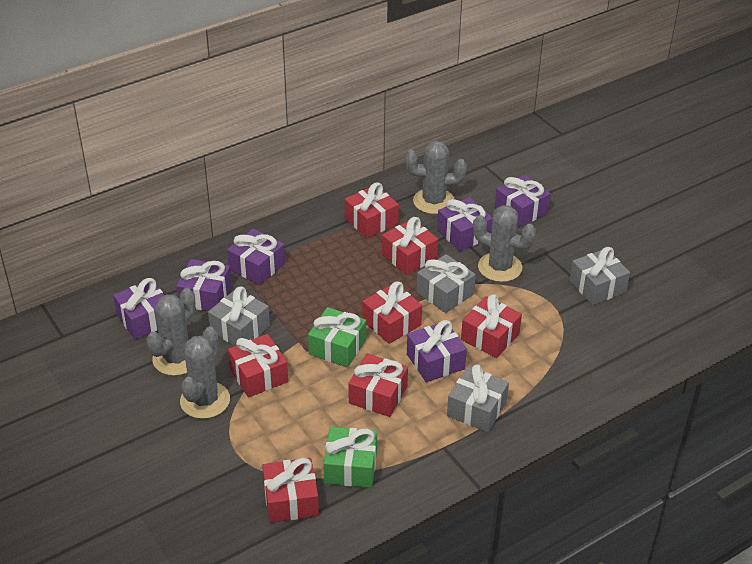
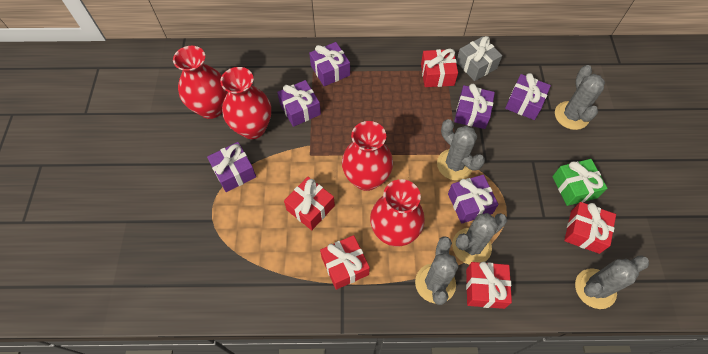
green gift: 2 -> 1
grey cactus: 4 -> 5
grey gift: 4 -> 1
red gift: 7 -> 5
red vase: 0 -> 4

